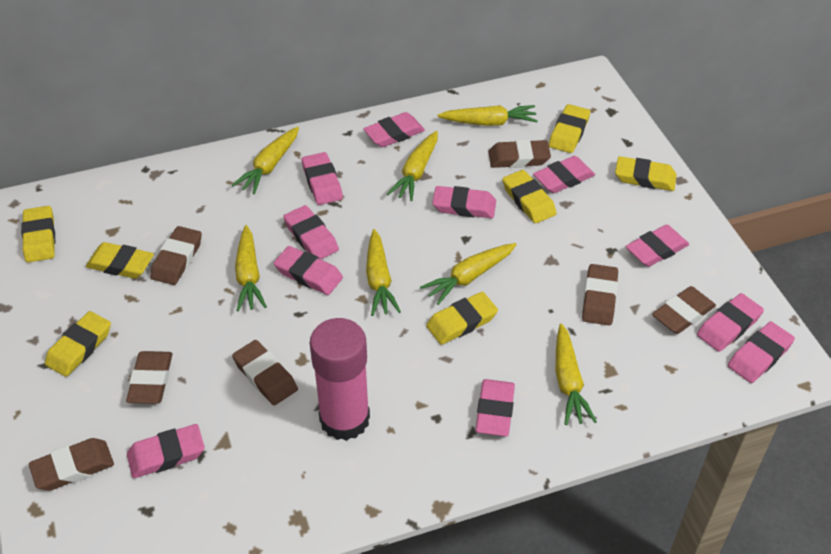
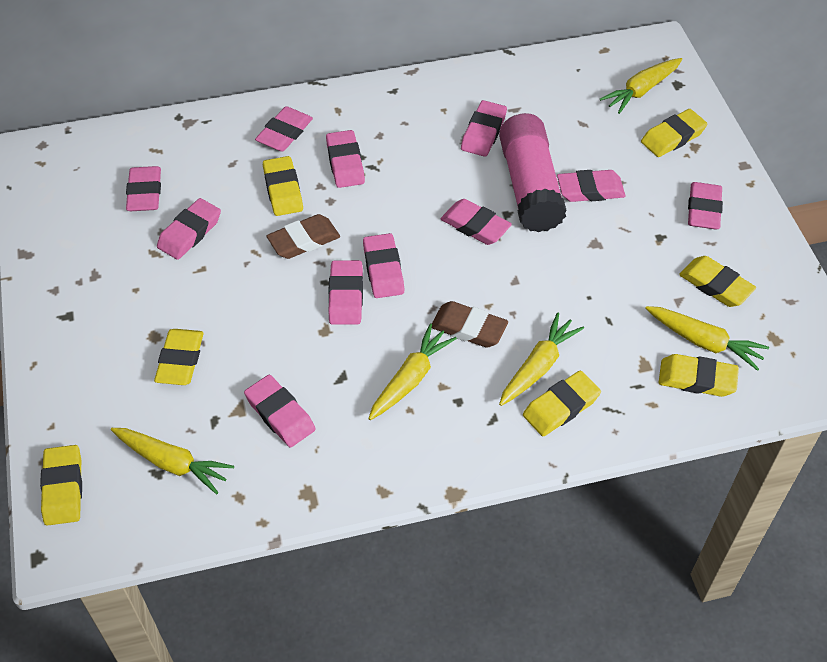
brown eraser: 7 -> 2
yellow carrot: 7 -> 5

